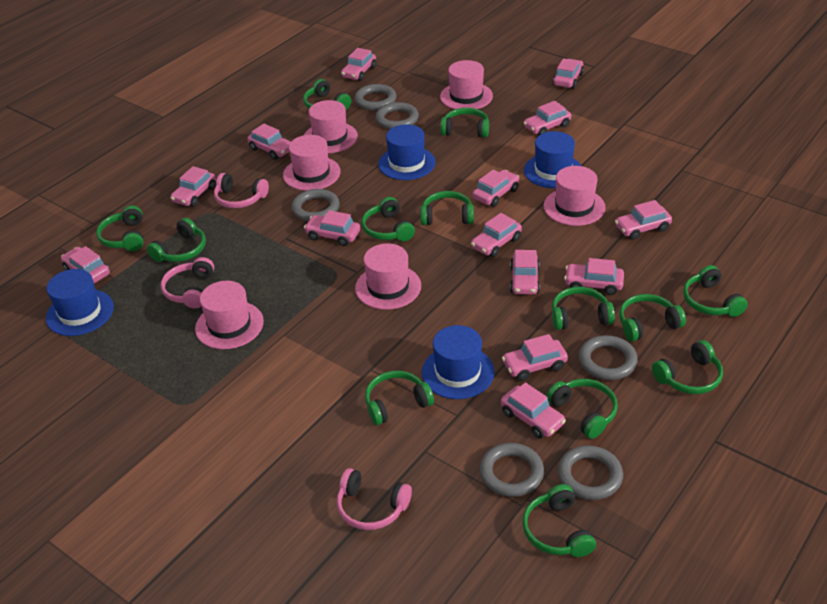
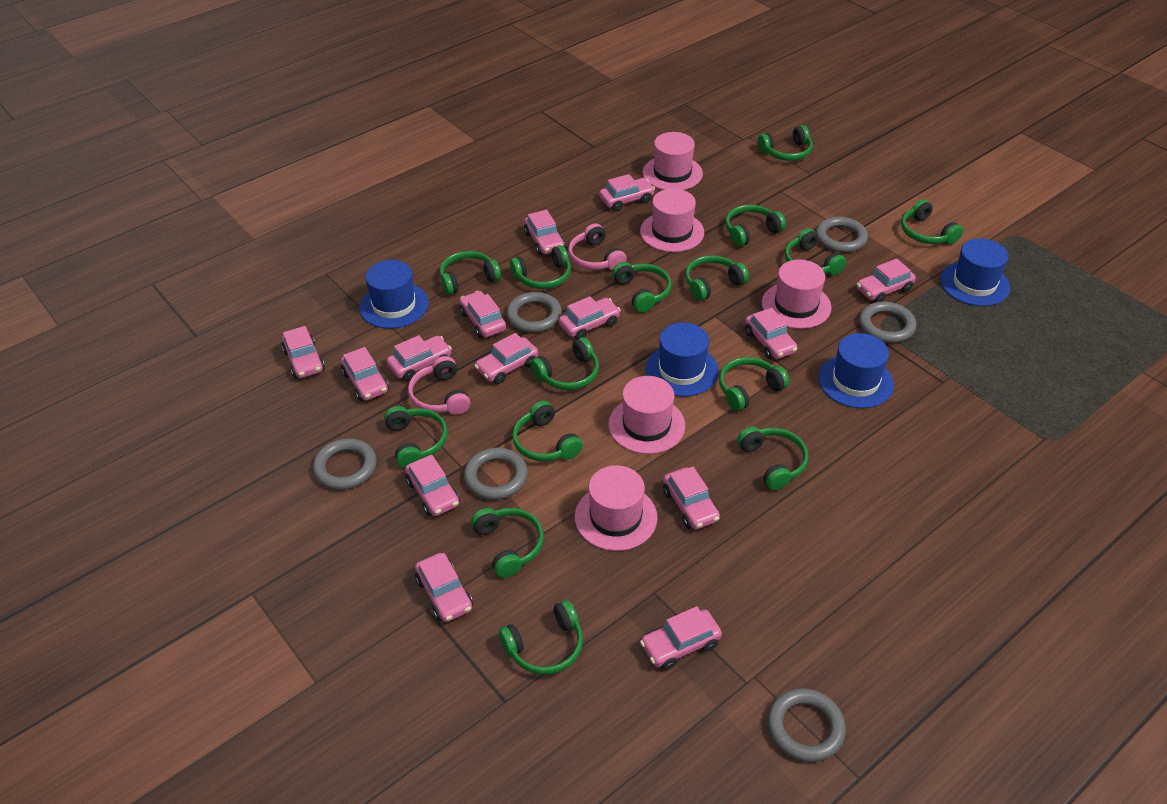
green headphones: 13 -> 15
pink hat: 6 -> 5
pink headphones: 3 -> 2

